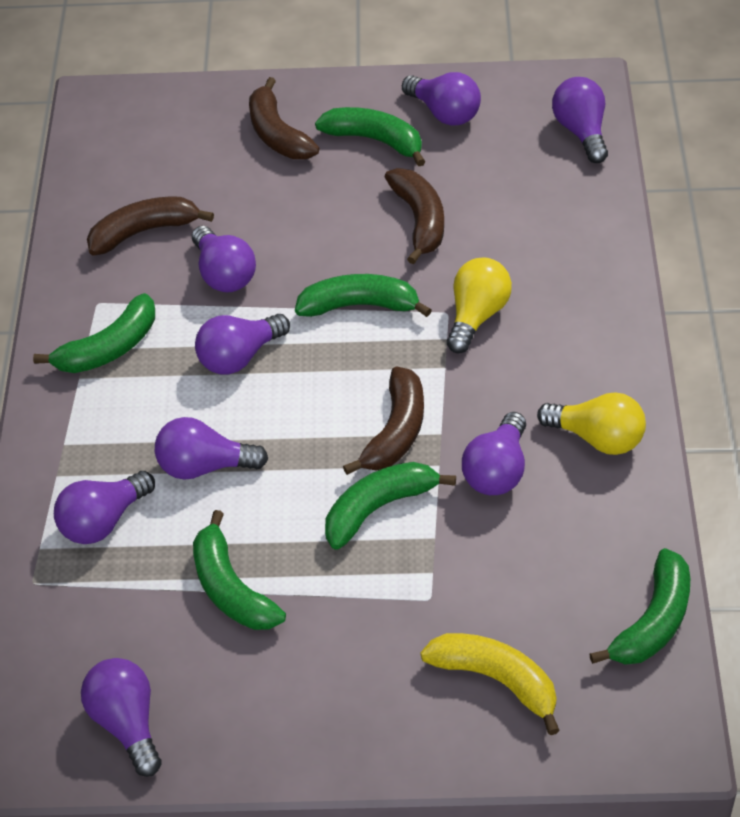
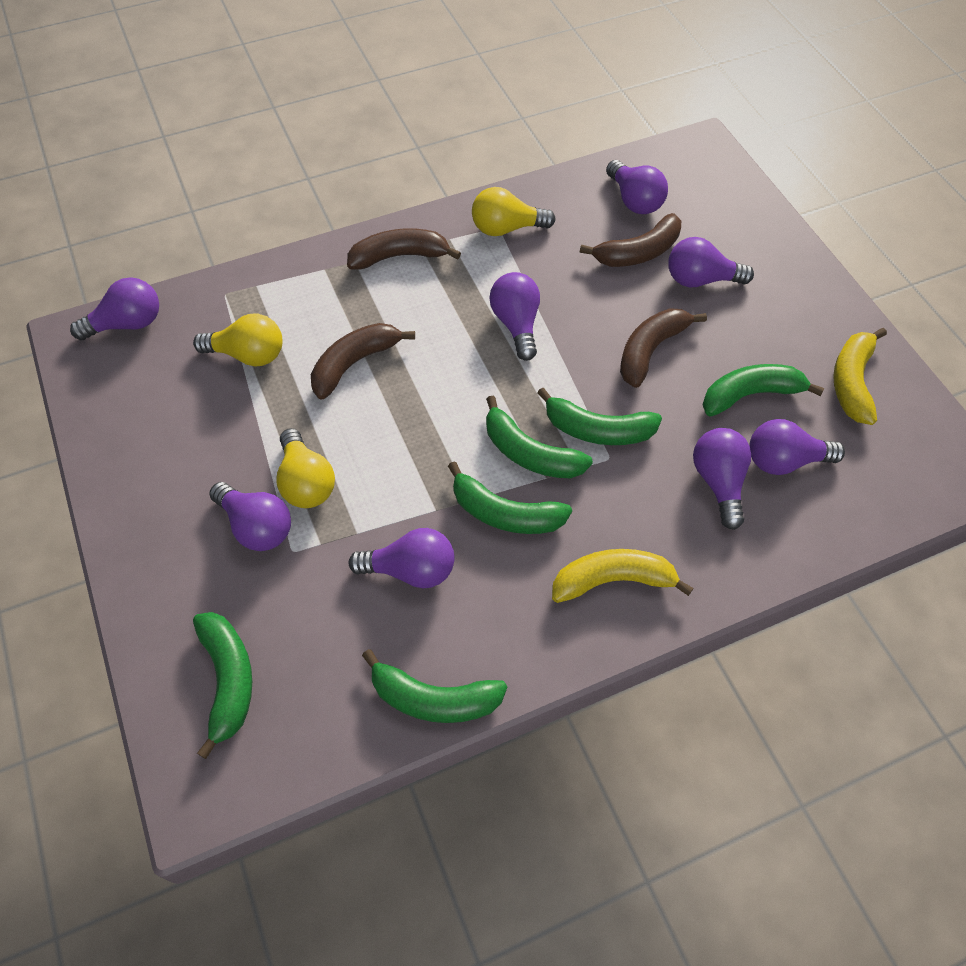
yellow banana: 1 -> 2
yellow light bulb: 2 -> 3

